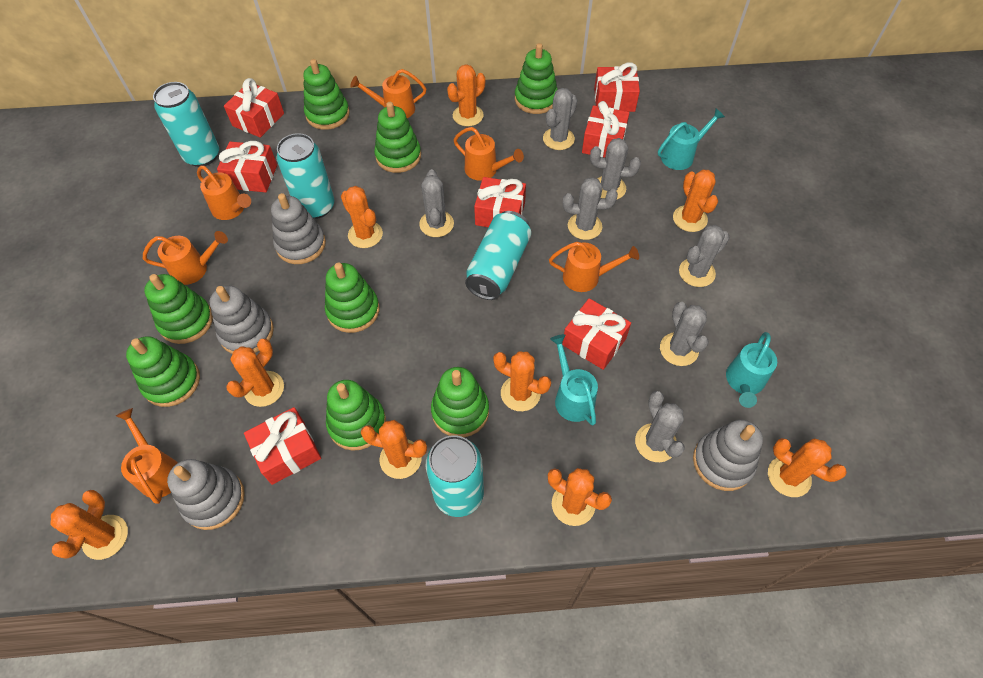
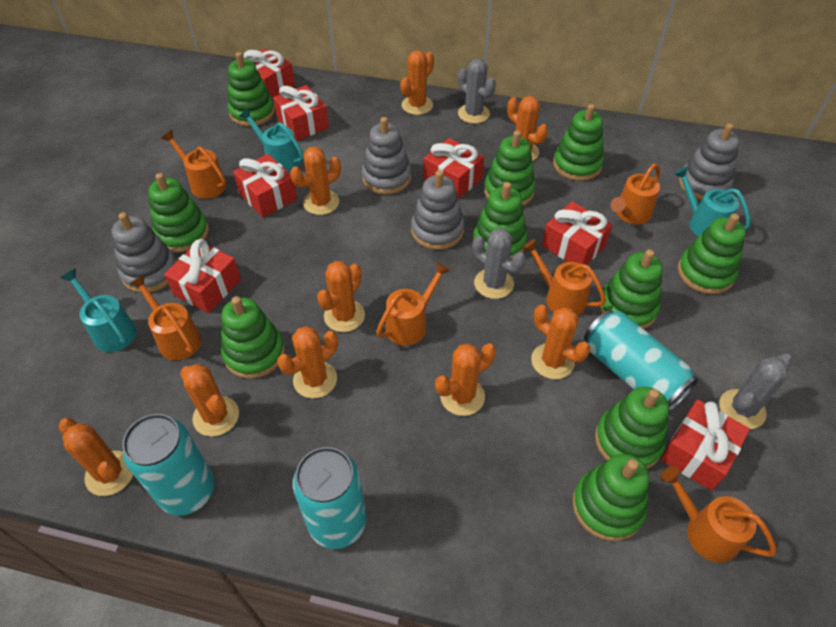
green stacking toy: 8 -> 10
grey cactus: 7 -> 3
turquoise can: 4 -> 3

